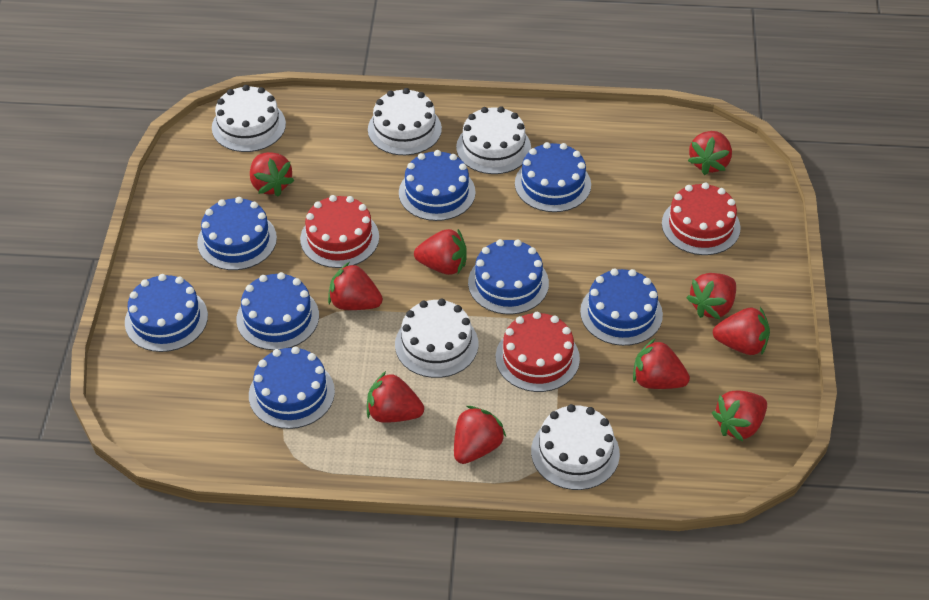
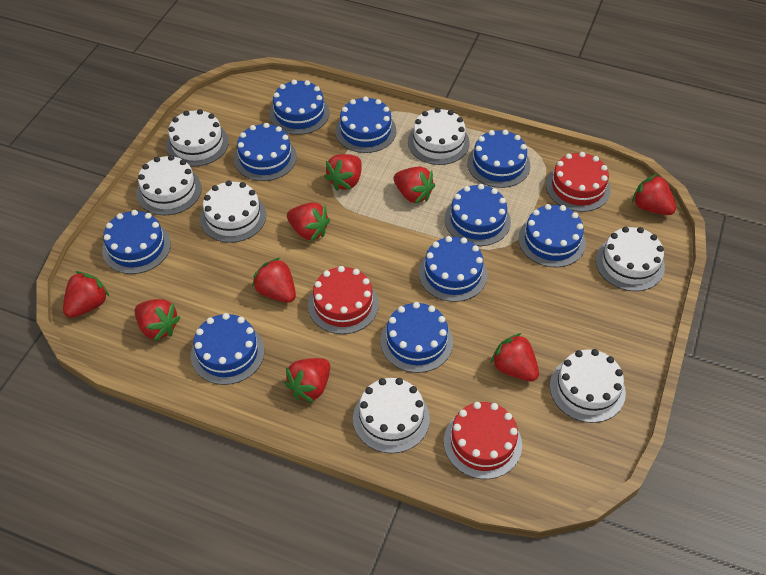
blue cake: 8 -> 10
red strawberry: 10 -> 9
white cake: 5 -> 7

